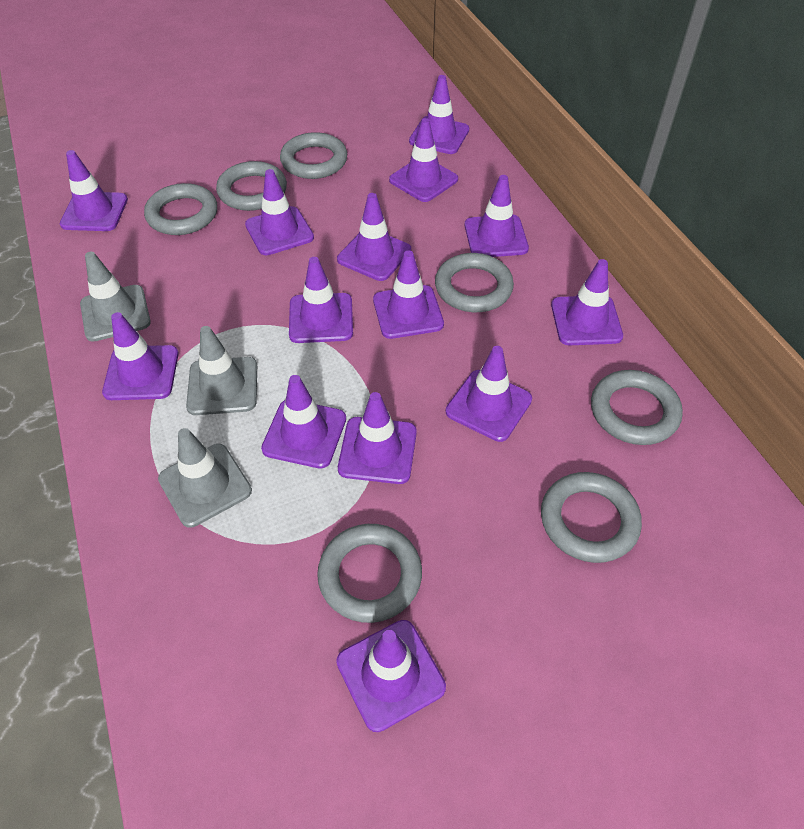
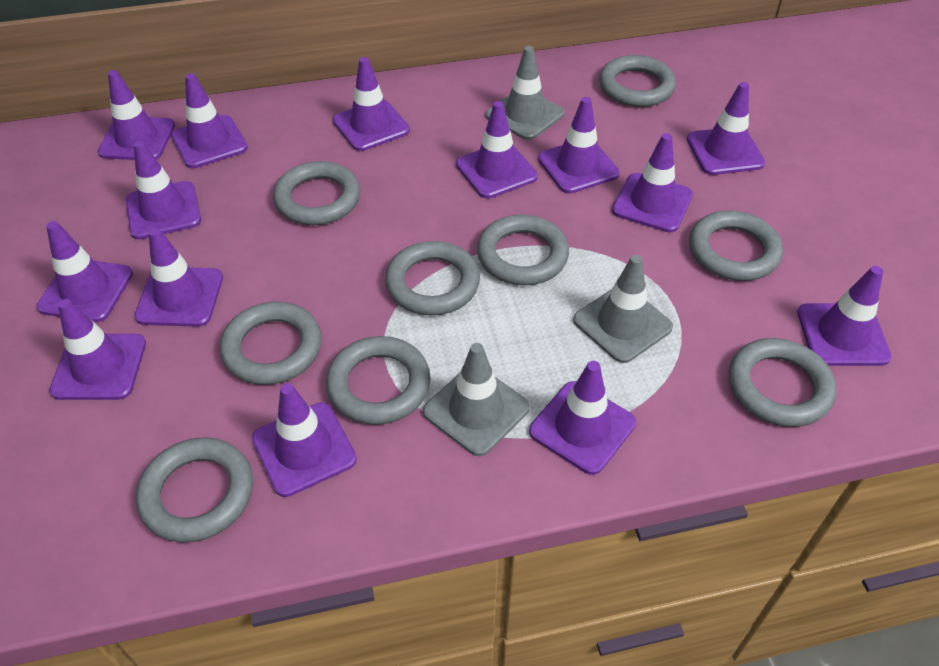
grey ring: 7 -> 9

